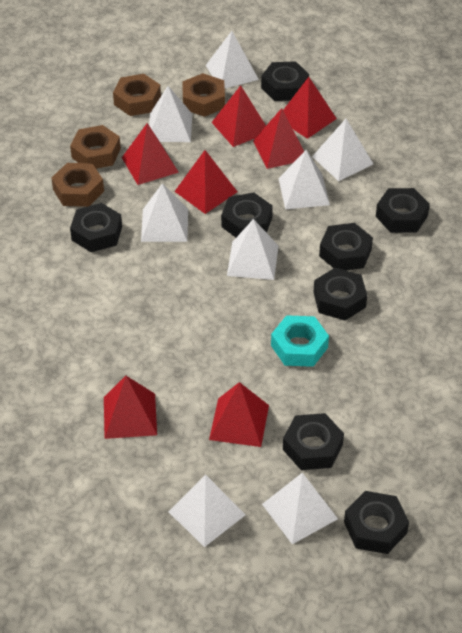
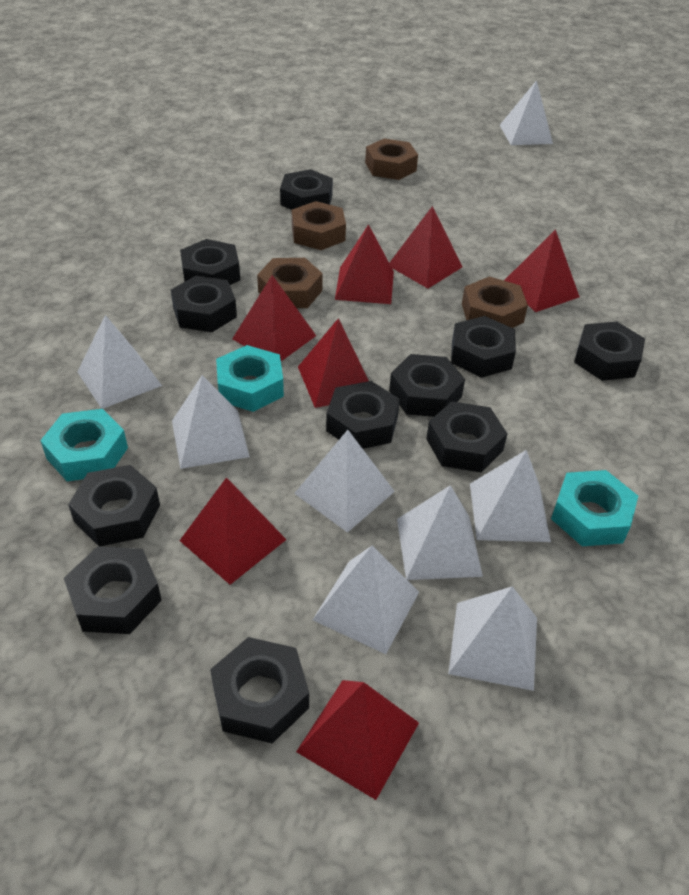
black nut: 8 -> 11
turquoise nut: 1 -> 3

